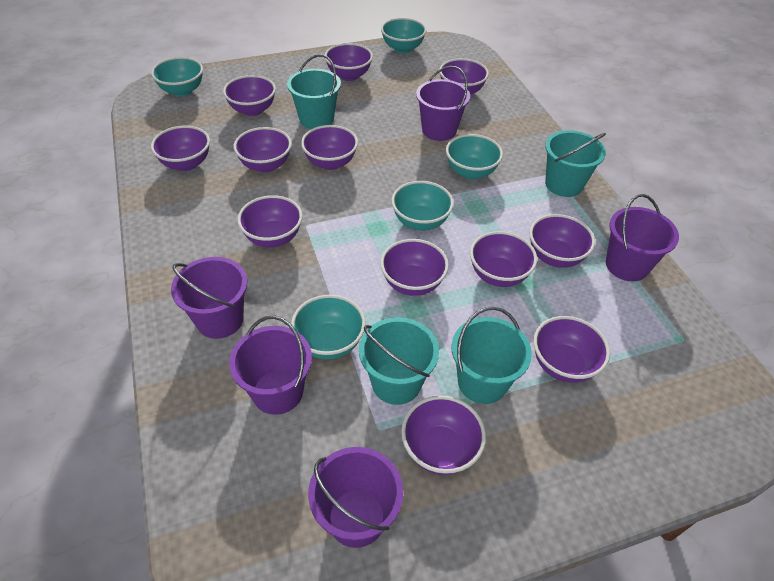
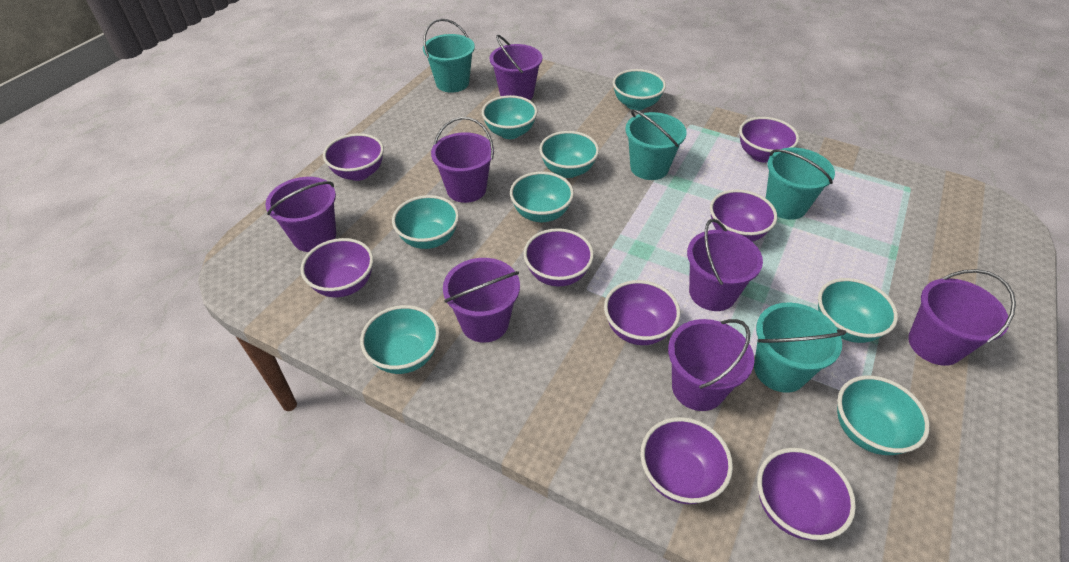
purple bowl: 12 -> 8
purple bucket: 5 -> 7
turquoise bowl: 5 -> 8

